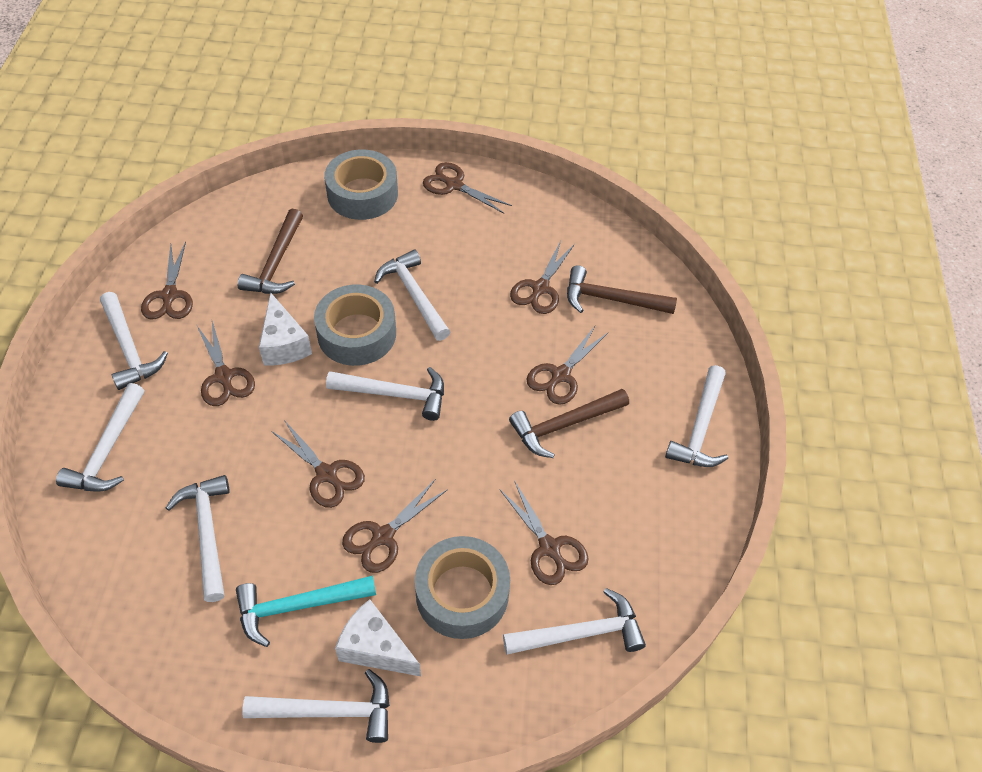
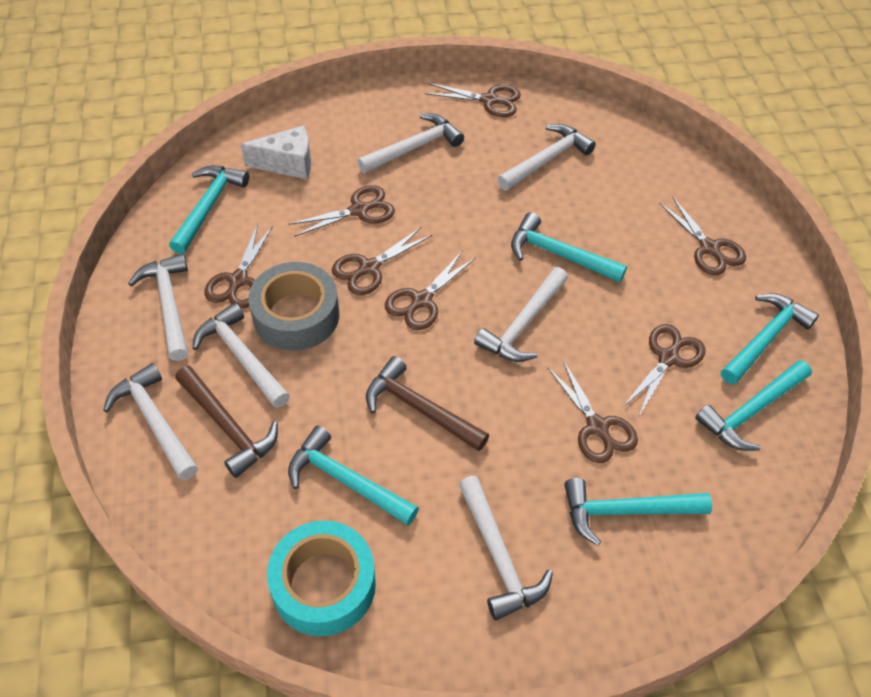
brown hammer: 3 -> 2
grey tape: 3 -> 1
turquoise hammer: 1 -> 6
turquoise tape: 0 -> 1
white cheese: 2 -> 1
white hammer: 8 -> 7

